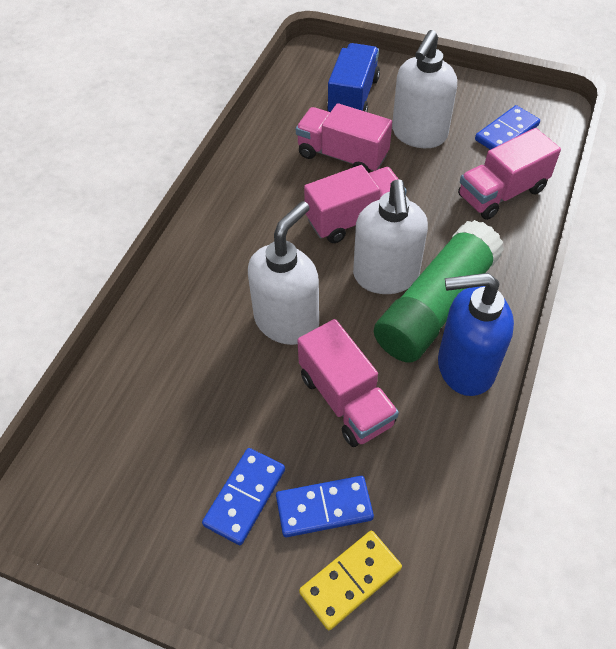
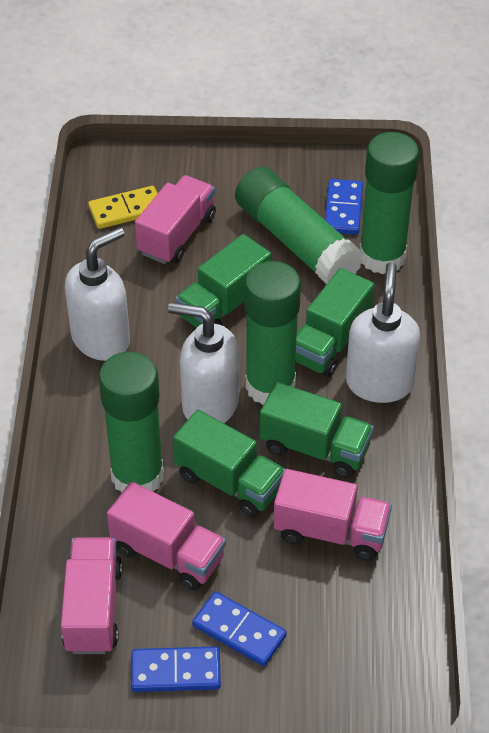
blue soap dispenser: 1 -> 0
blue truck: 1 -> 0
green glue stick: 1 -> 4
green truck: 0 -> 4

